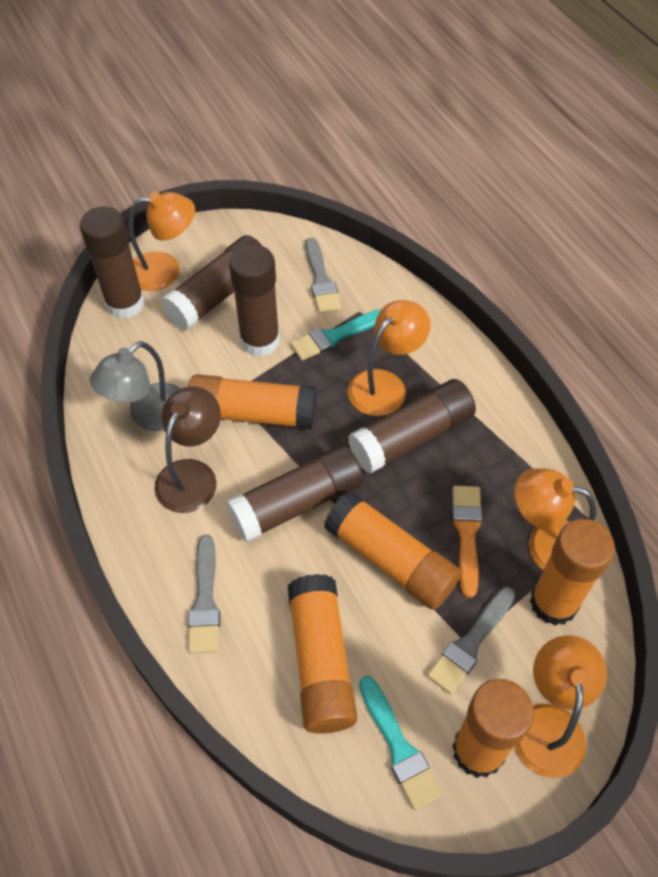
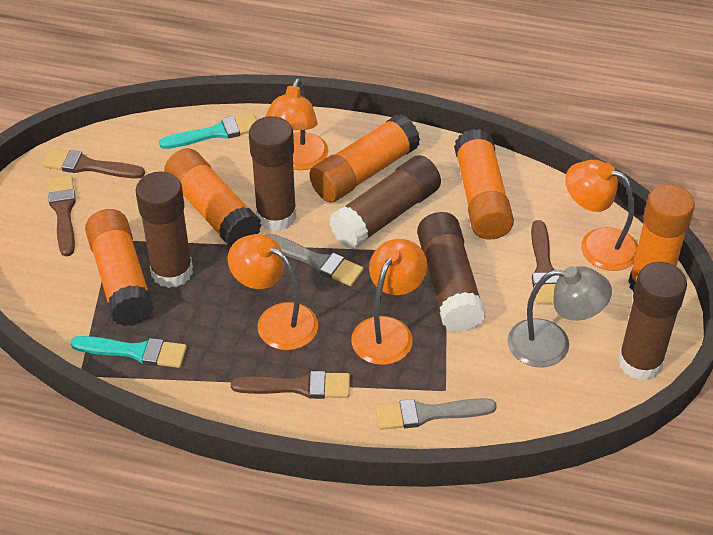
brown brush: 0 -> 4
brown lamp: 1 -> 0
grey brush: 3 -> 2
orange brush: 1 -> 0

